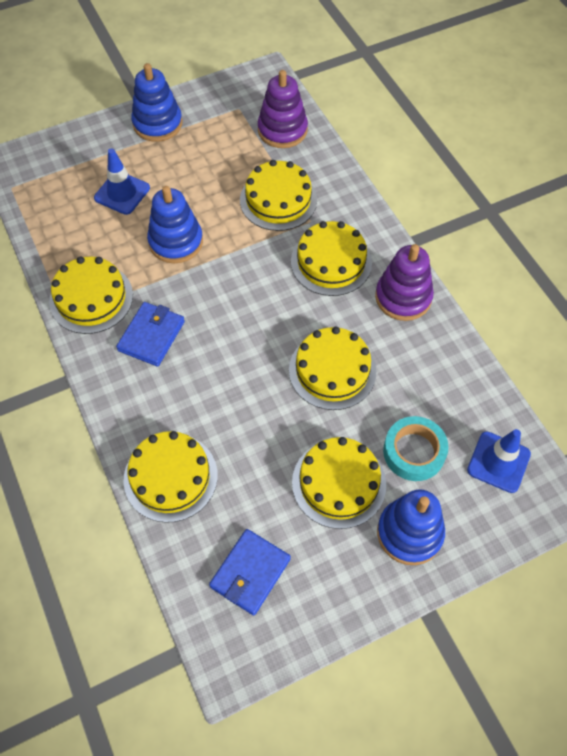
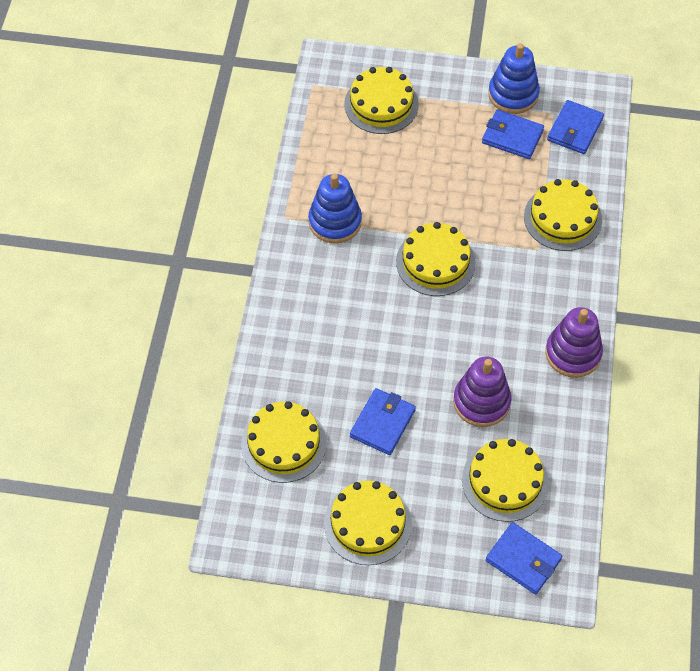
blue stacking toy: 3 -> 2
blue traffic cone: 2 -> 0
blue wallet: 2 -> 4
turquoise tape: 1 -> 0

